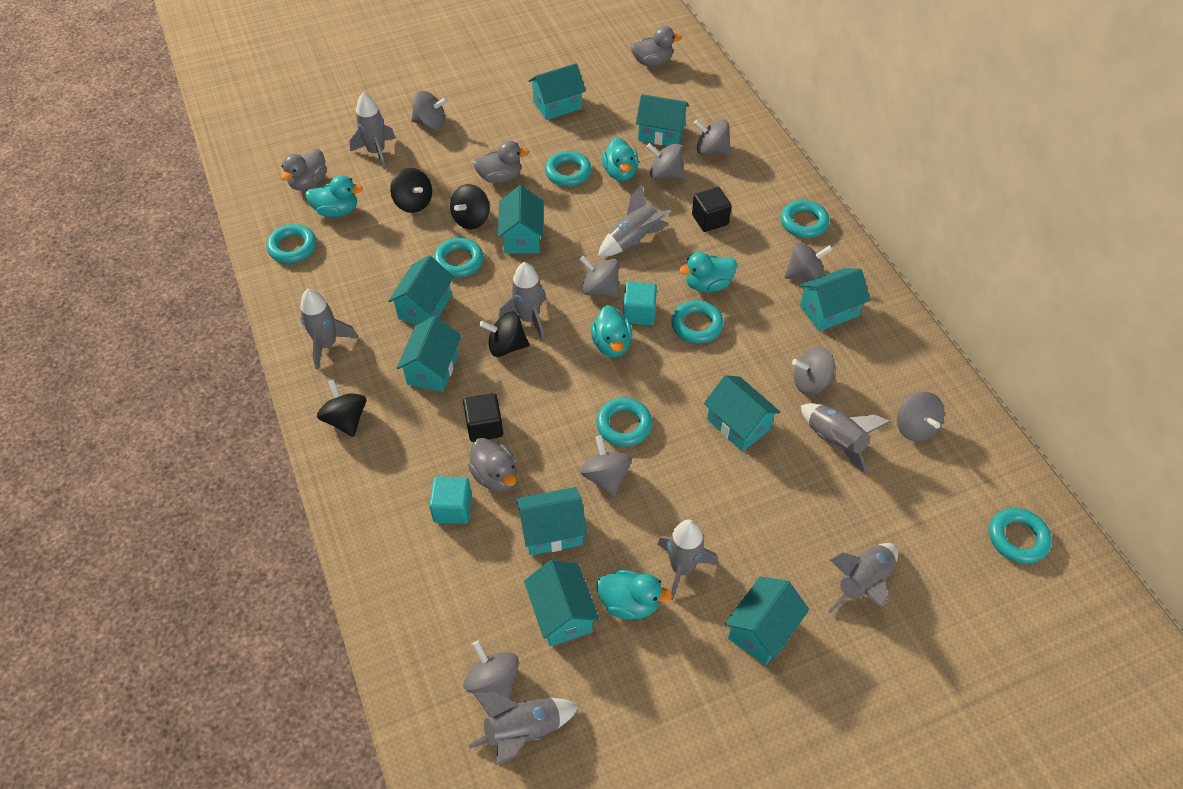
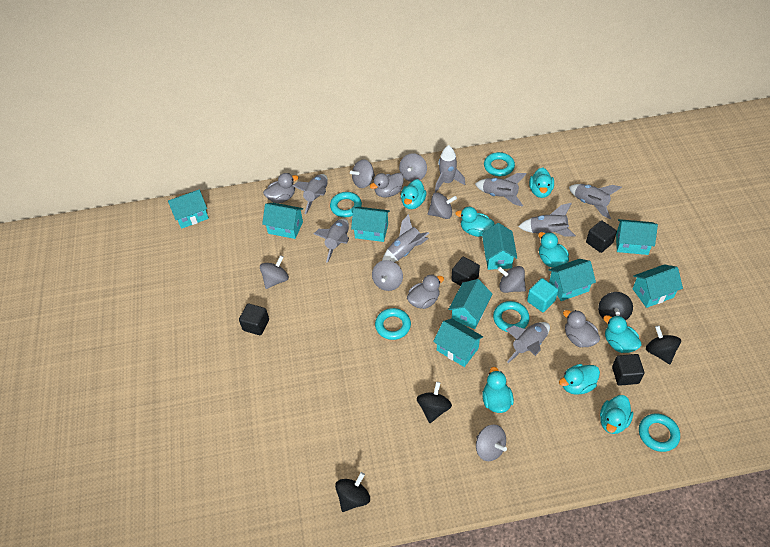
black cube: 2 -> 4
grey spinning top: 9 -> 7
turquoise cube: 2 -> 1
turquoise duck: 5 -> 8
turquoise house: 10 -> 9
turquoise ring: 7 -> 5

